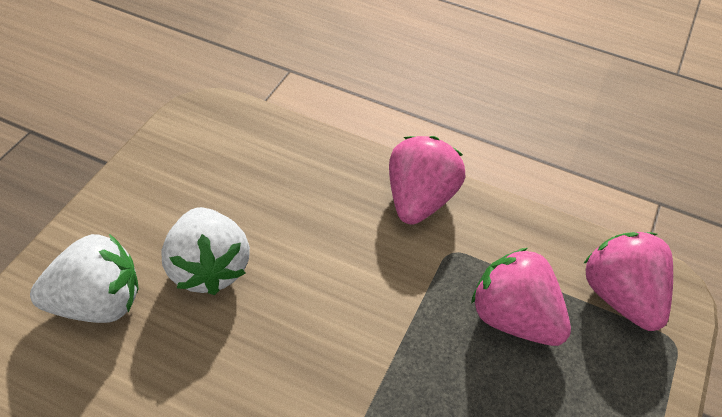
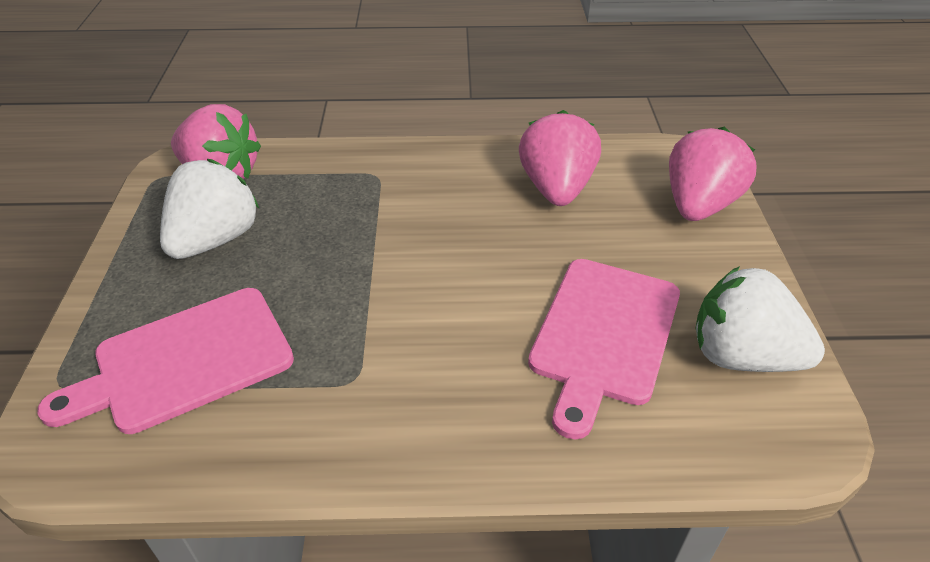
pink cutting board: 0 -> 2

